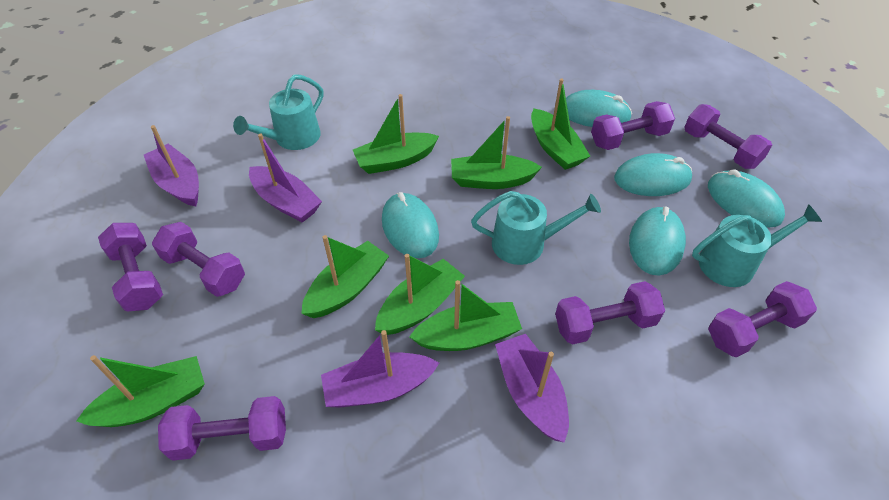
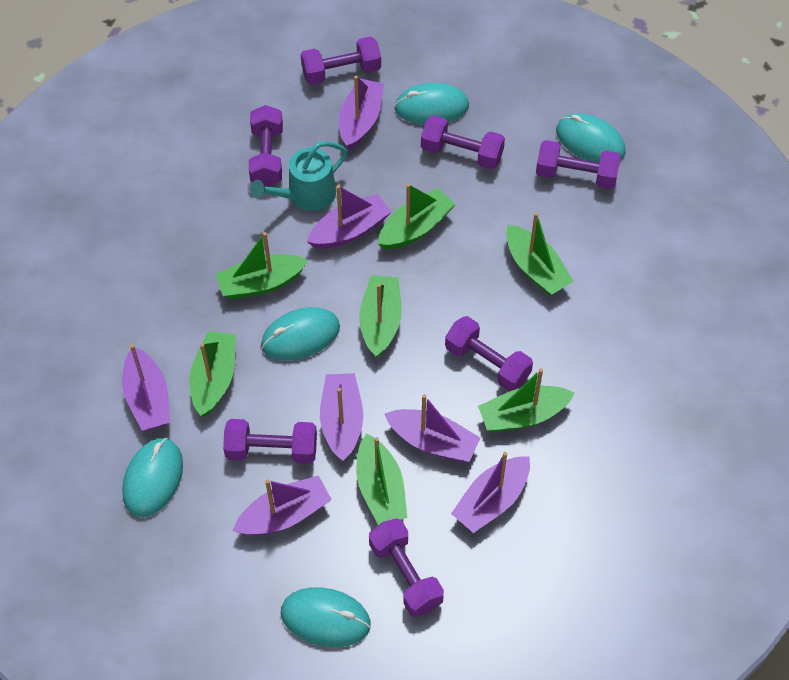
purple boat: 4 -> 7
turquoise watering can: 3 -> 1

